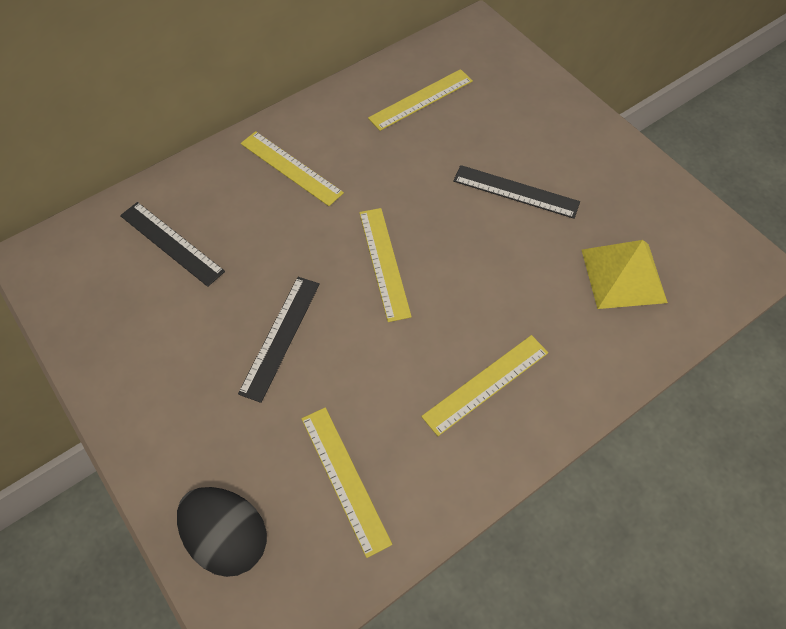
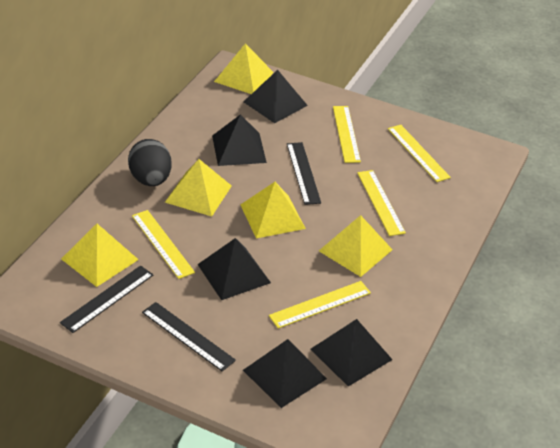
black pyramid: 0 -> 5
yellow pyramid: 1 -> 5

